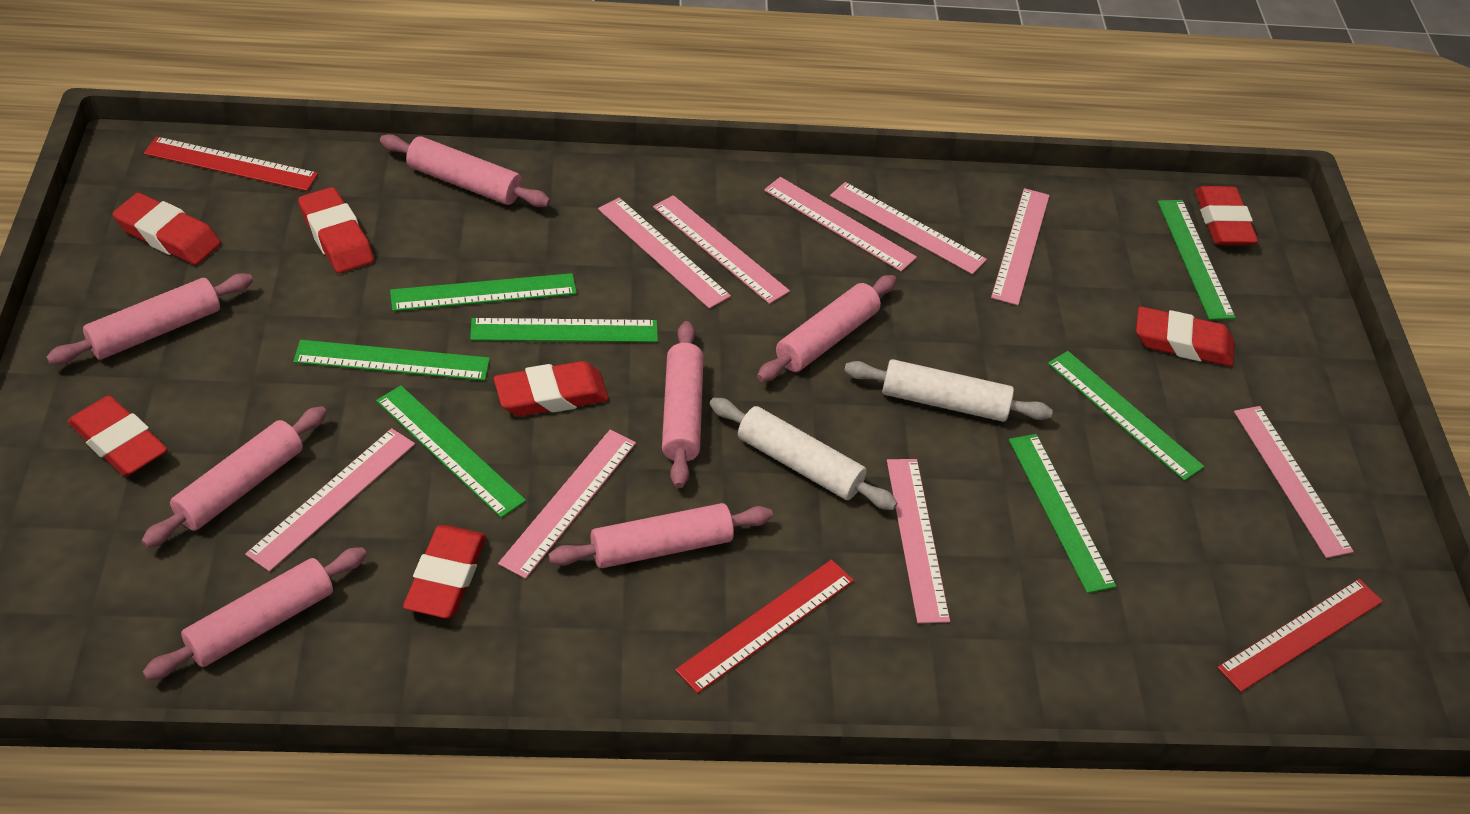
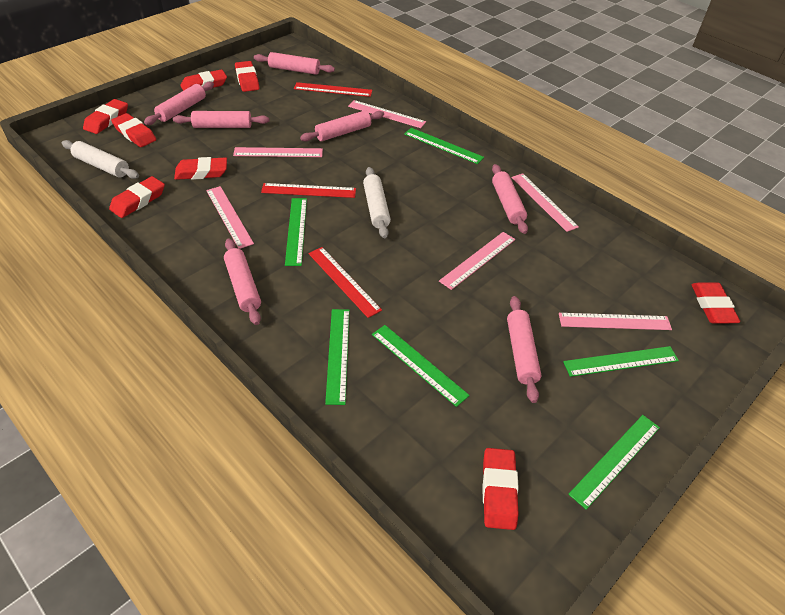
green ruler: 7 -> 6
pink ruler: 9 -> 6
red eraser: 7 -> 8

